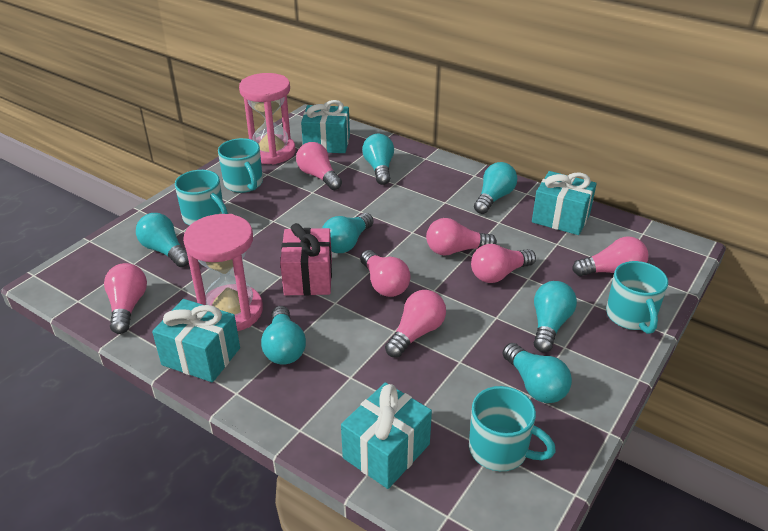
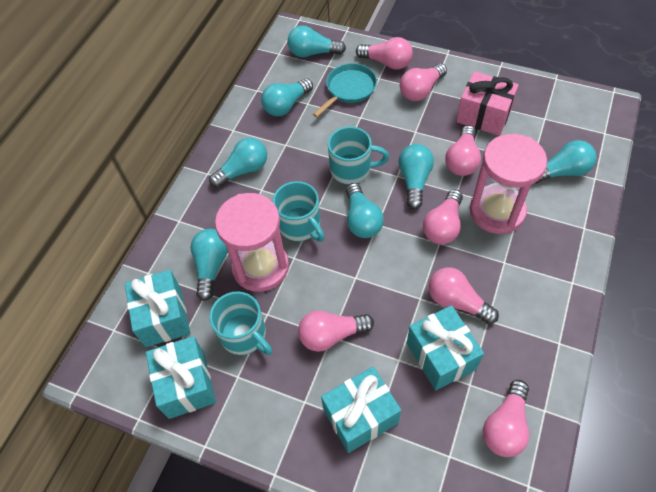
turquoise mug: 4 -> 3
turquoise pan: 0 -> 1

